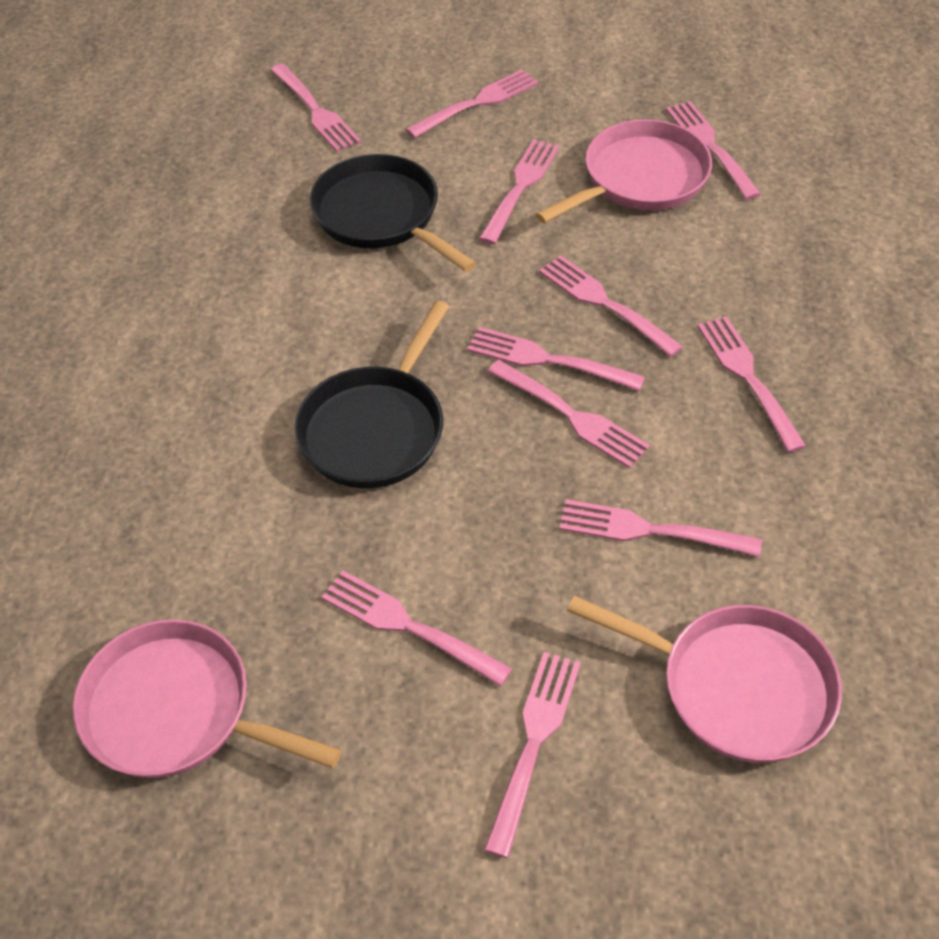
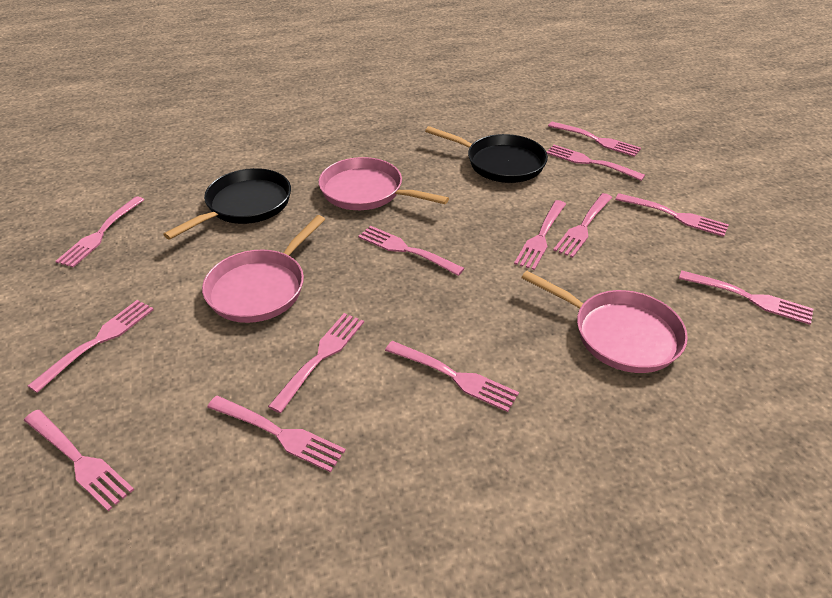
pink fork: 11 -> 13

